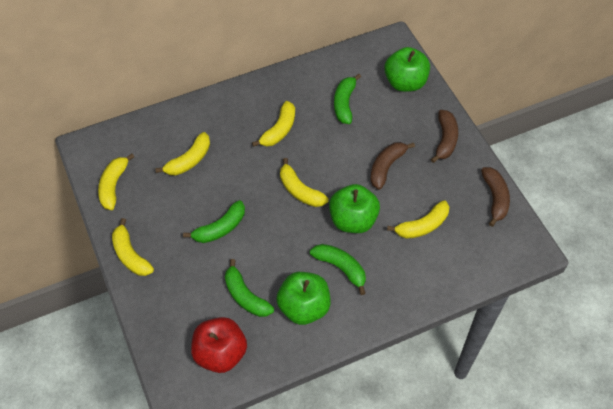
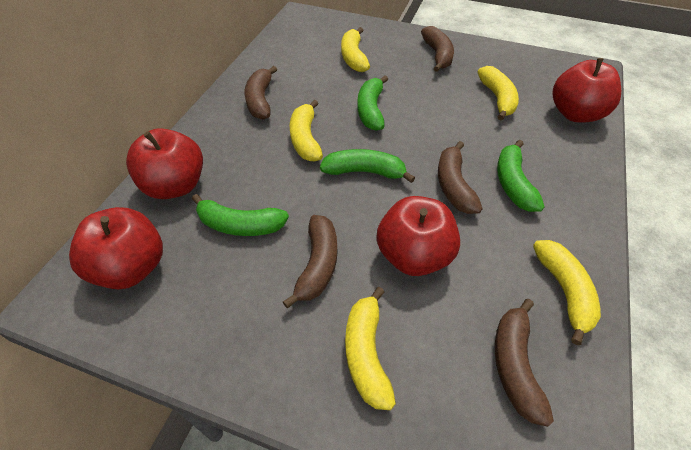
brown banana: 3 -> 5
green apple: 3 -> 0
red apple: 1 -> 4
yellow banana: 6 -> 5

